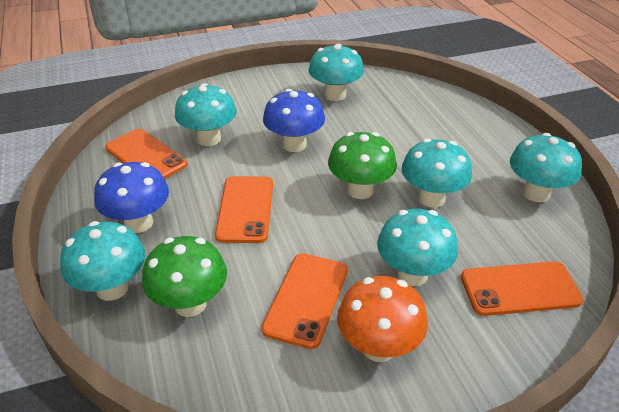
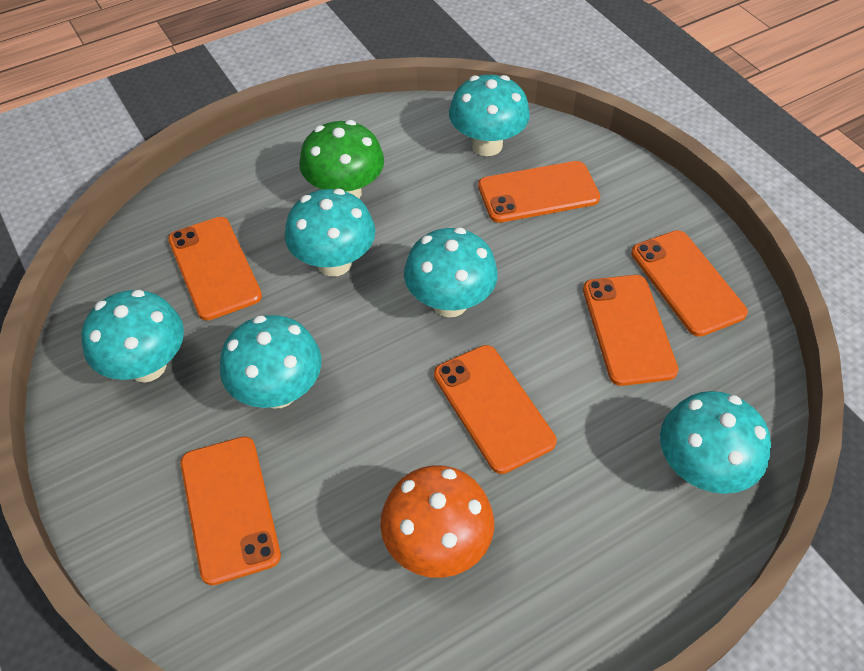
blue mushroom: 2 -> 0
green mushroom: 2 -> 1
orange phone: 4 -> 6

